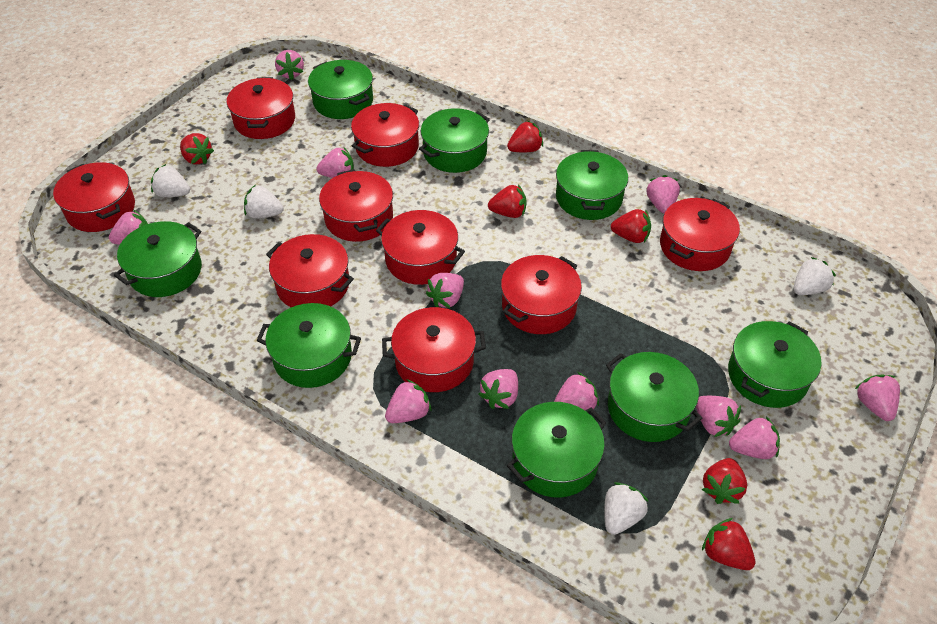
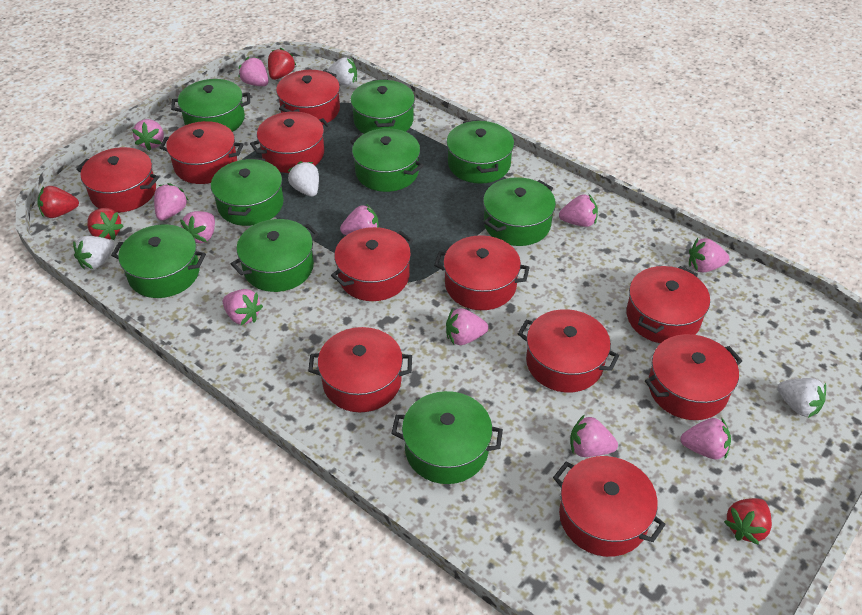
green pot: 8 -> 9
red pot: 9 -> 11
red strawberry: 6 -> 4

